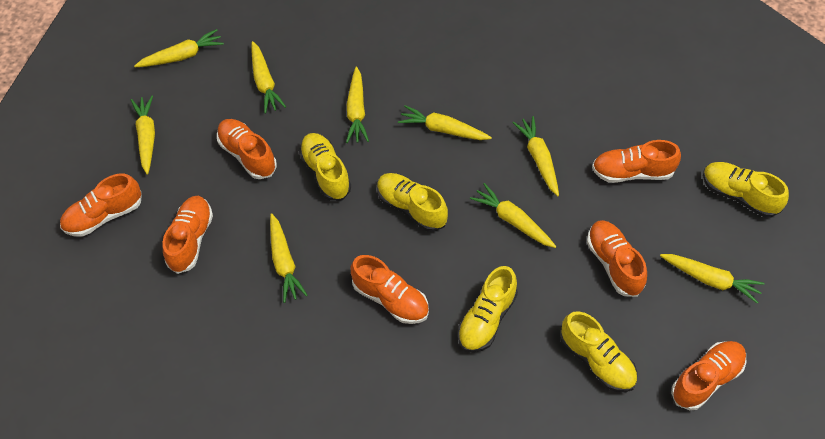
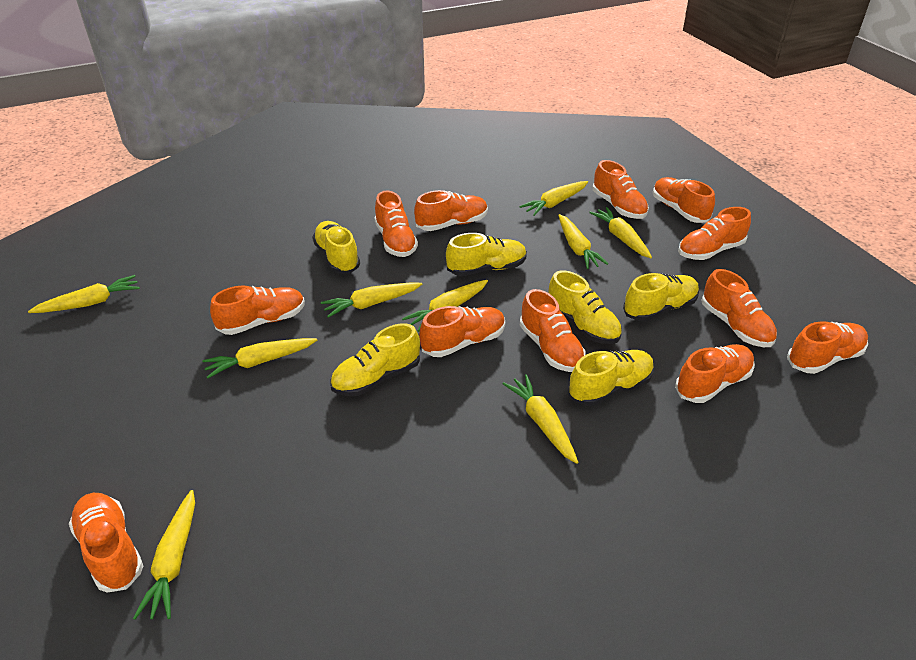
orange shoe: 7 -> 12
yellow shoe: 5 -> 6

